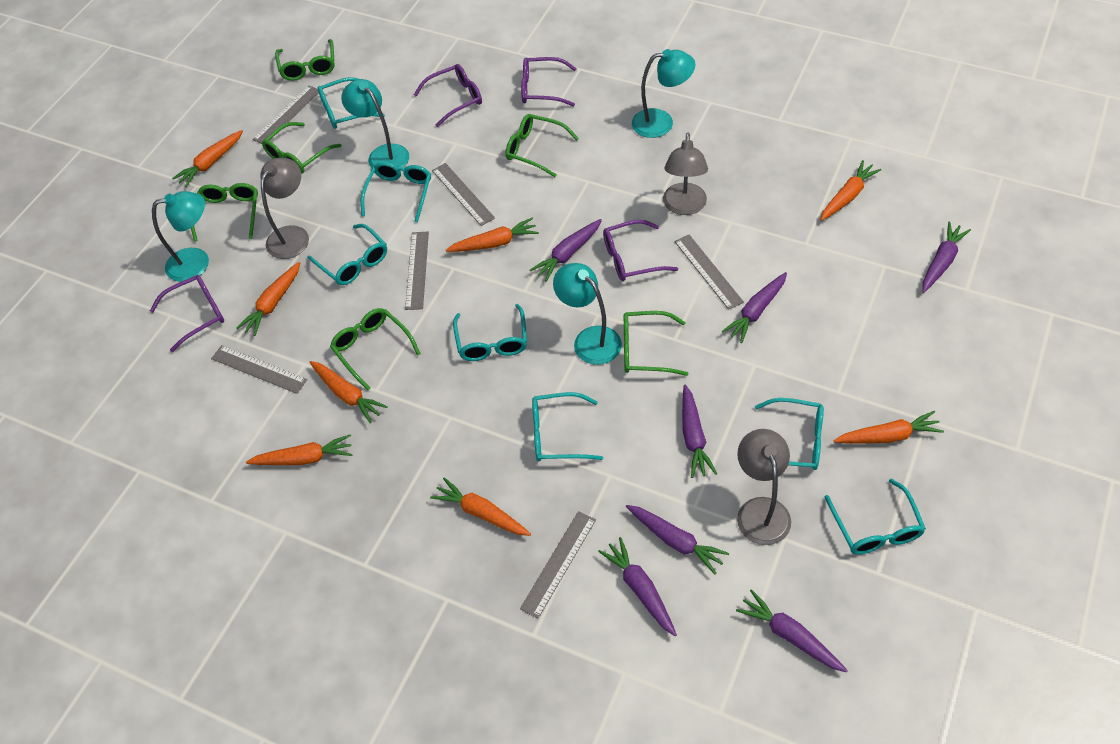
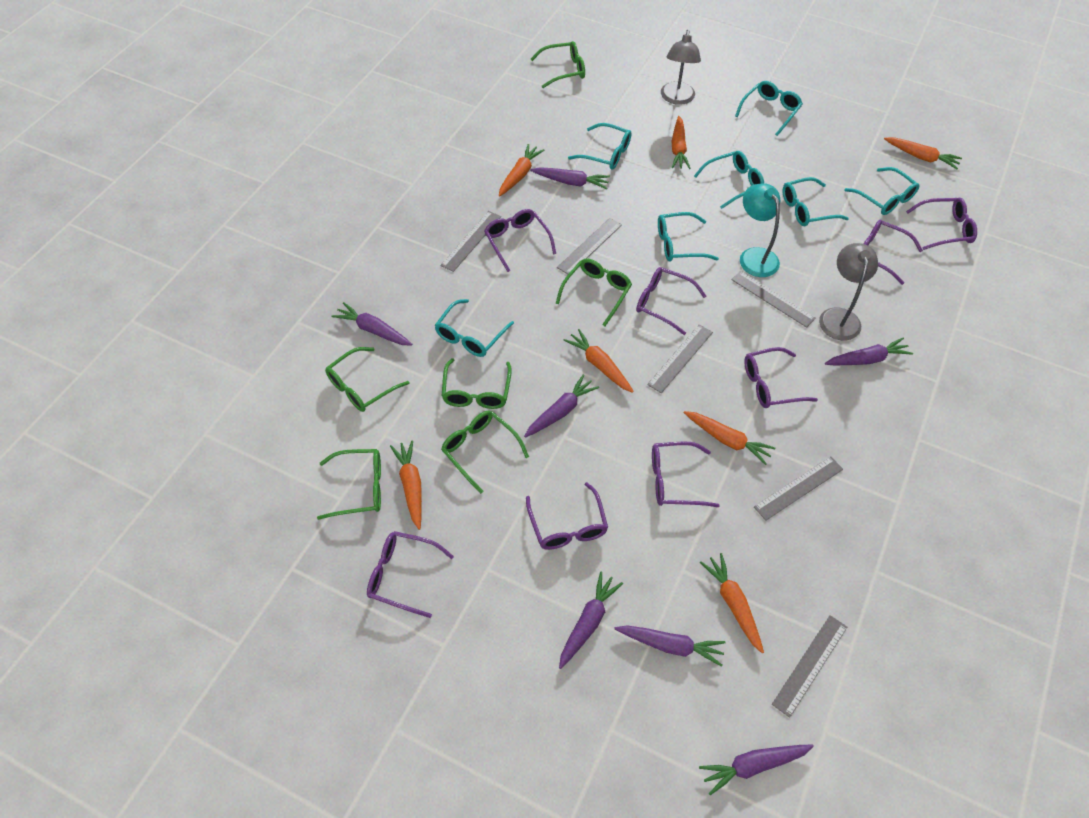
grey lamp: 3 -> 2
orange carrot: 8 -> 7
purple glasses: 4 -> 8
turquoise lamp: 4 -> 1

